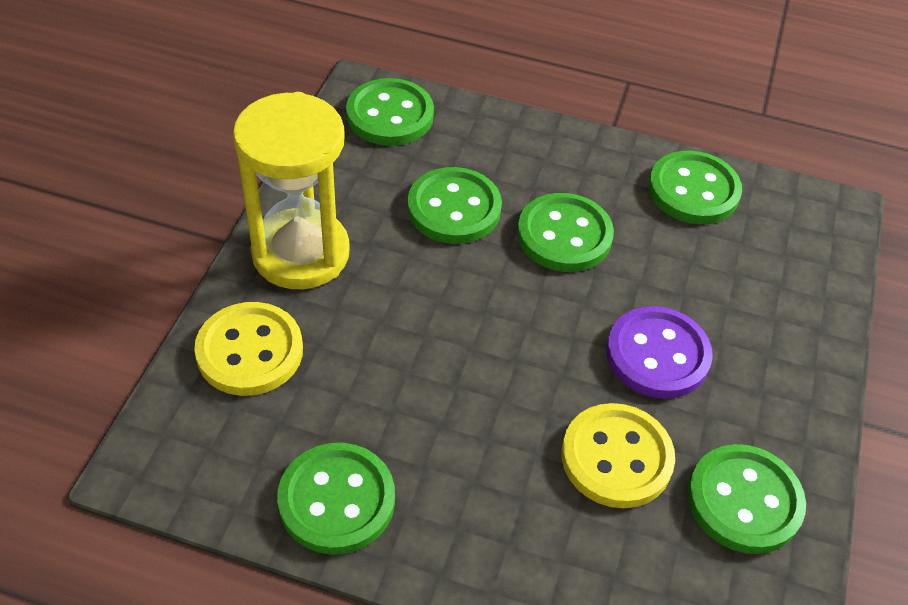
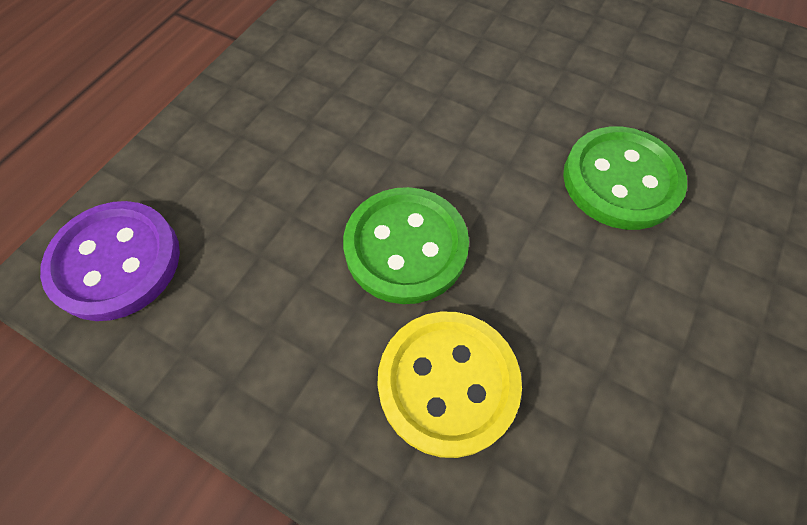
green button: 6 -> 2
yellow button: 2 -> 1
yellow hourglass: 1 -> 0

